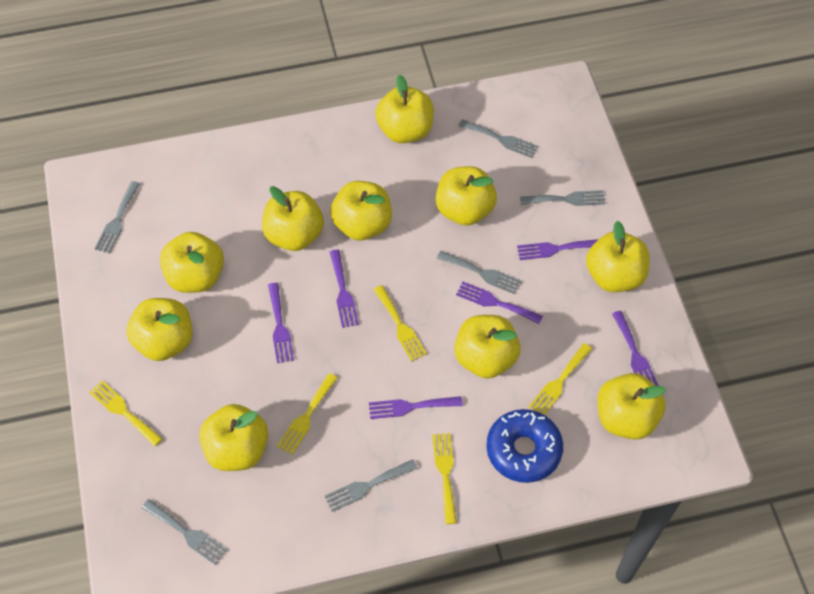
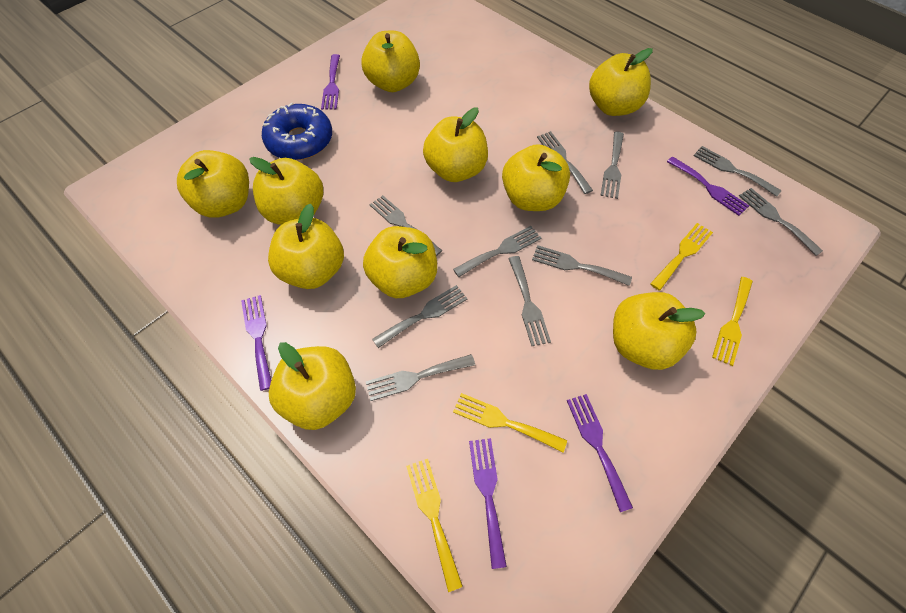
grey fork: 6 -> 10
purple fork: 6 -> 5
yellow fork: 5 -> 4

